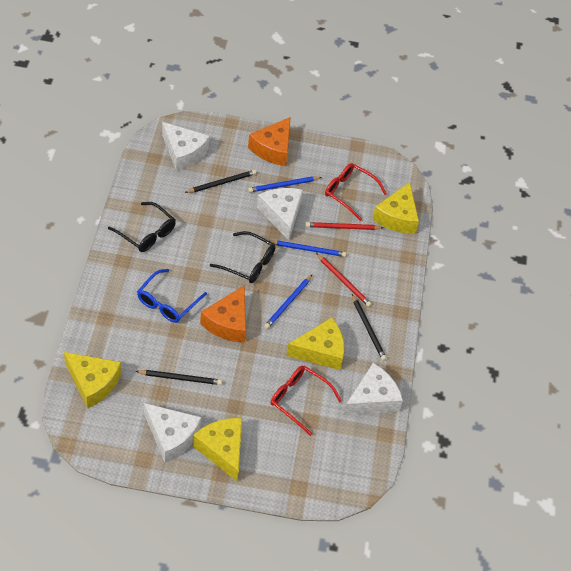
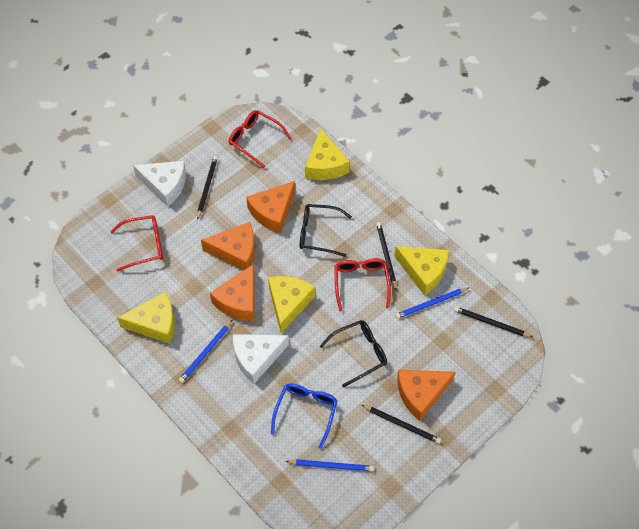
black pencil: 3 -> 4
orange cheese: 2 -> 4
red glasses: 2 -> 3
red pencil: 2 -> 0
white cheese: 4 -> 2

